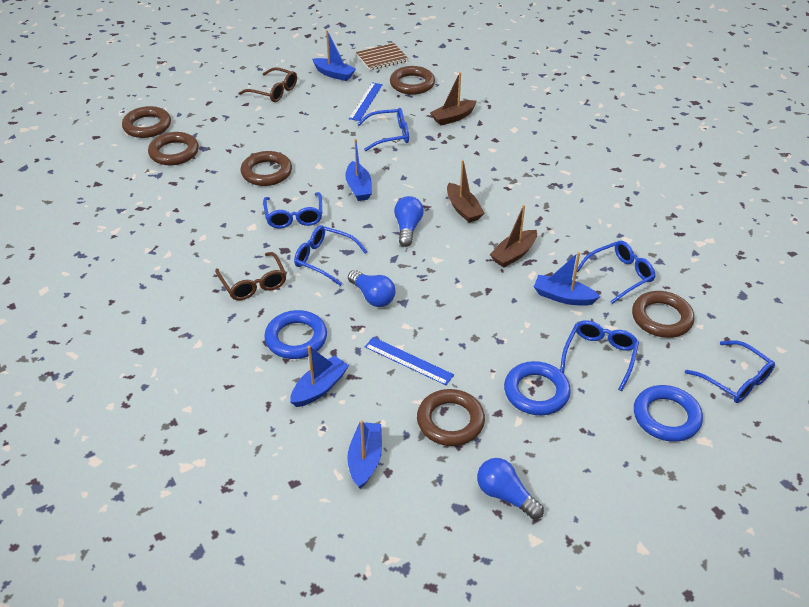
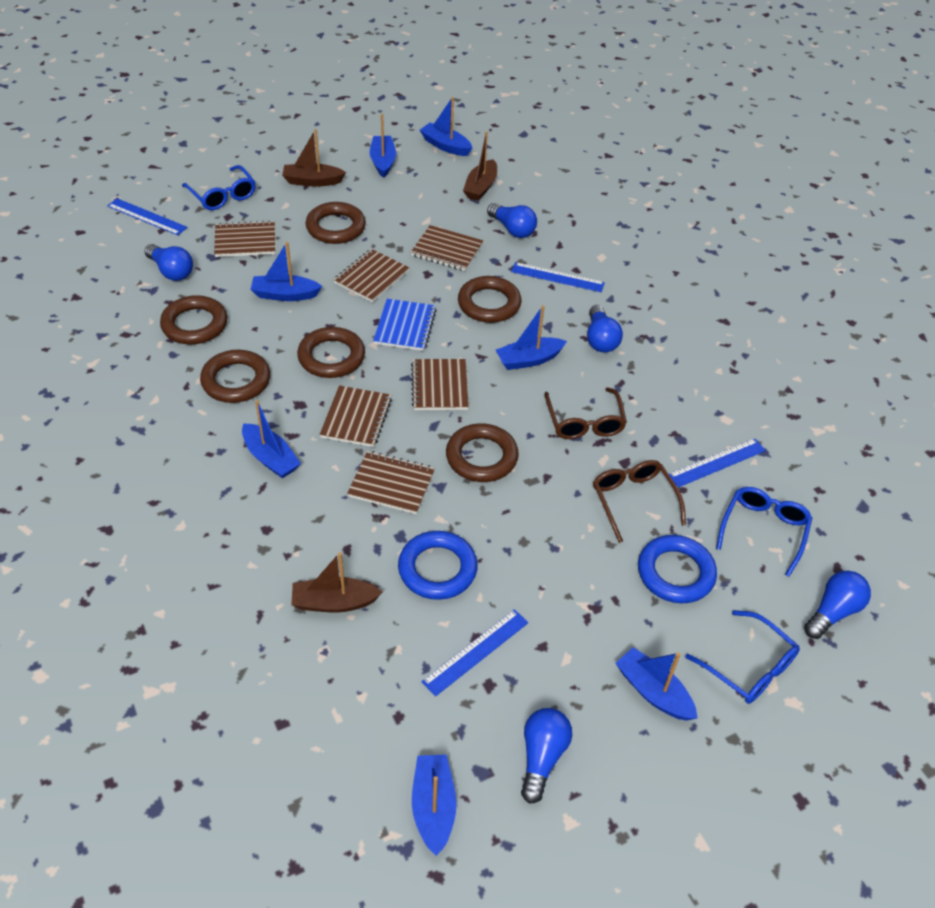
blue boat: 5 -> 7
blue glasses: 6 -> 3
blue light bulb: 3 -> 5
blue notebook: 0 -> 1
blue ring: 3 -> 2
blue ruler: 2 -> 4
brown notebook: 1 -> 6

